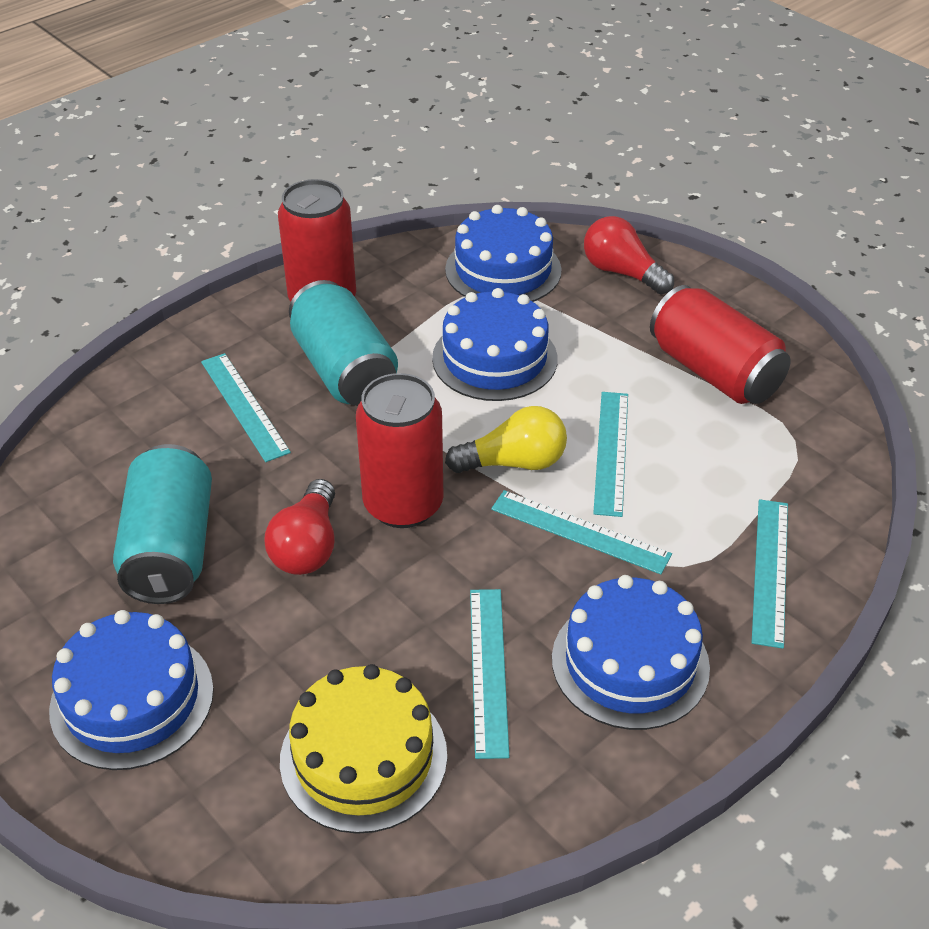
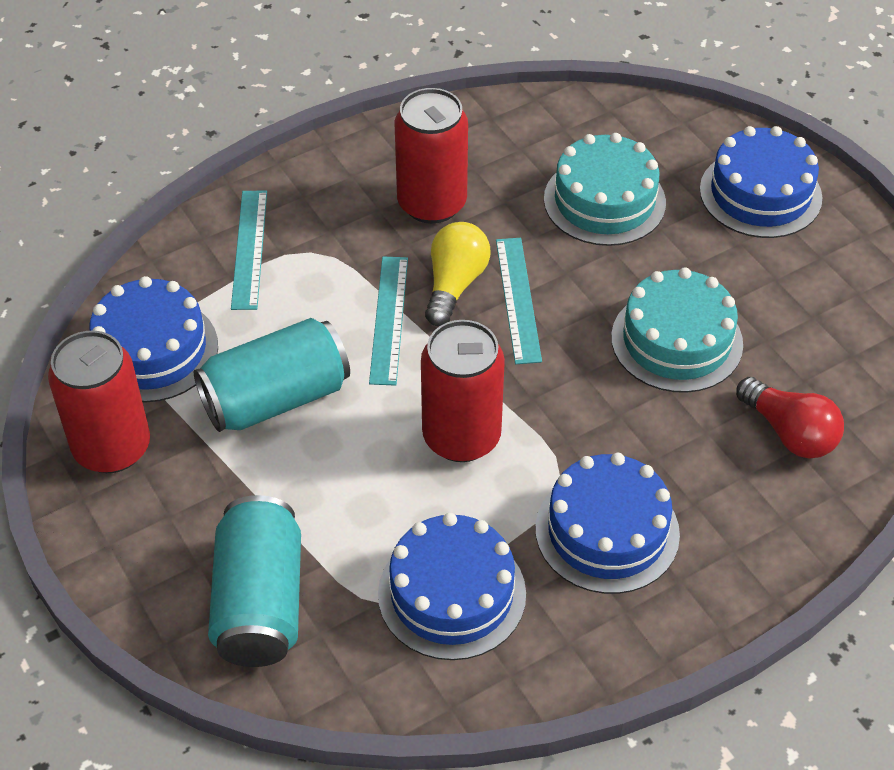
red light bulb: 2 -> 1
turquoise cake: 0 -> 2
turquoise ruler: 5 -> 3
yellow cake: 1 -> 0

